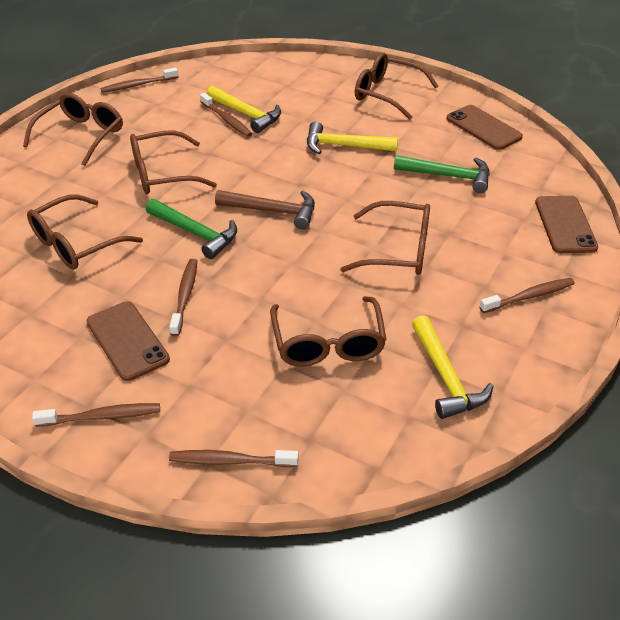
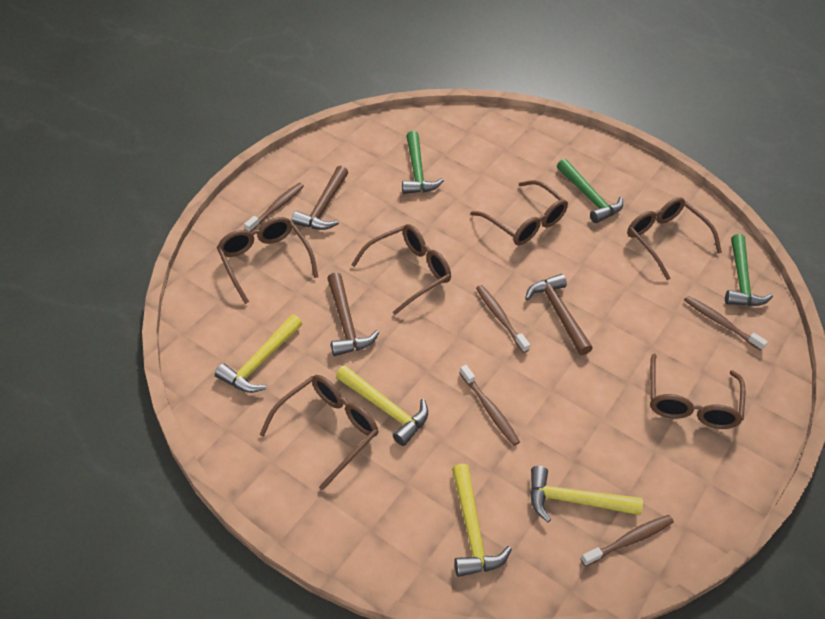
brown hammer: 1 -> 3
brown phone: 3 -> 0
brown toothbrush: 6 -> 5
green hammer: 2 -> 3
yellow hammer: 3 -> 4

